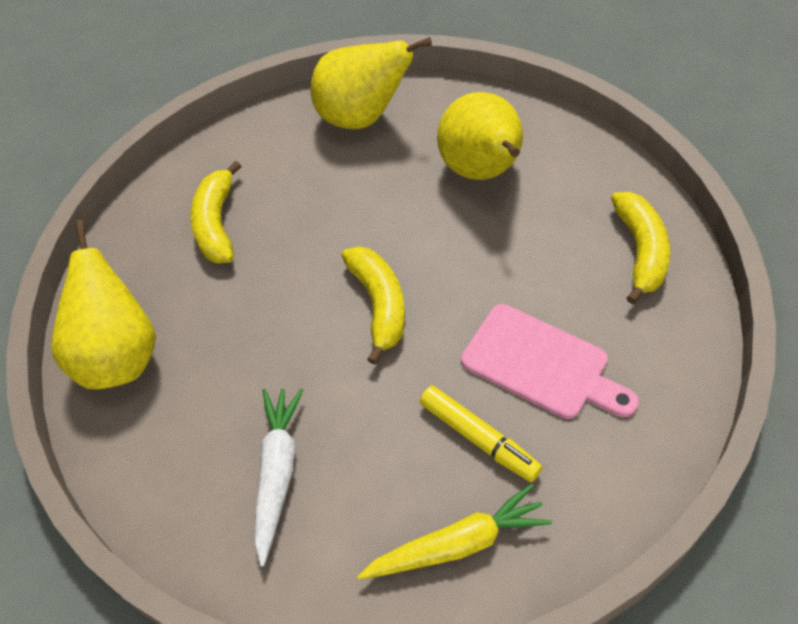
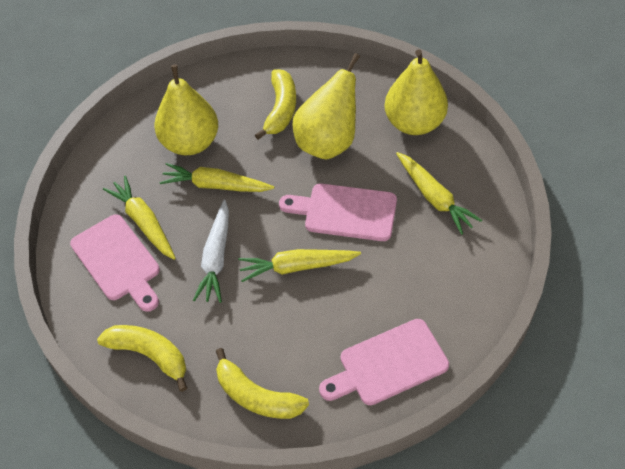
pink cutting board: 1 -> 3
yellow carrot: 1 -> 4
yellow marker: 1 -> 0

